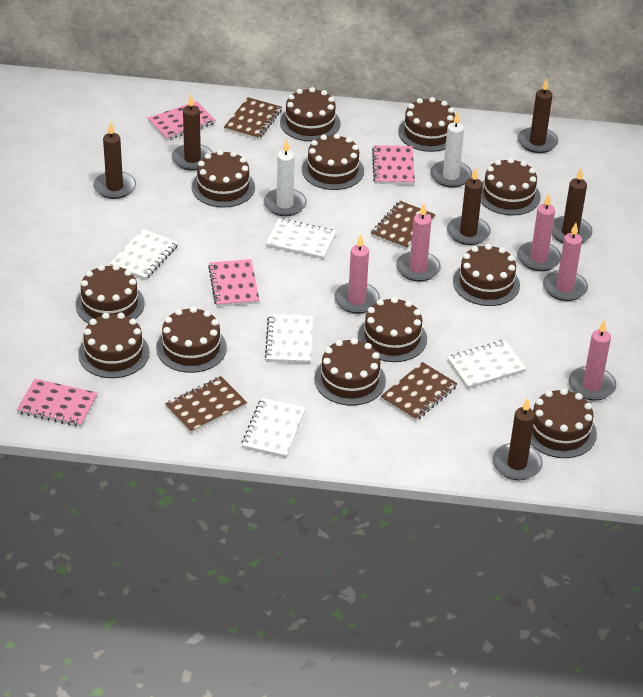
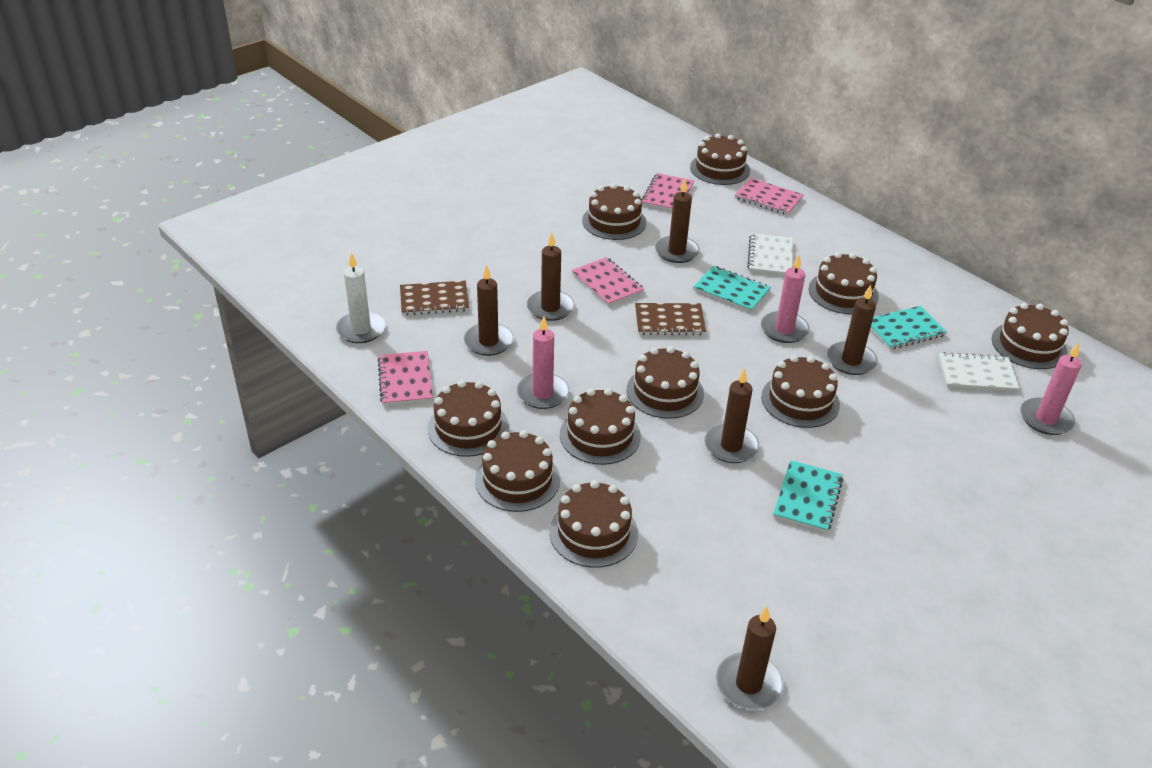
brown cake: 12 -> 10
brown notebook: 4 -> 2
pink candle: 5 -> 3
turquoise notebook: 0 -> 3
white candle: 2 -> 1
white notebook: 5 -> 2

